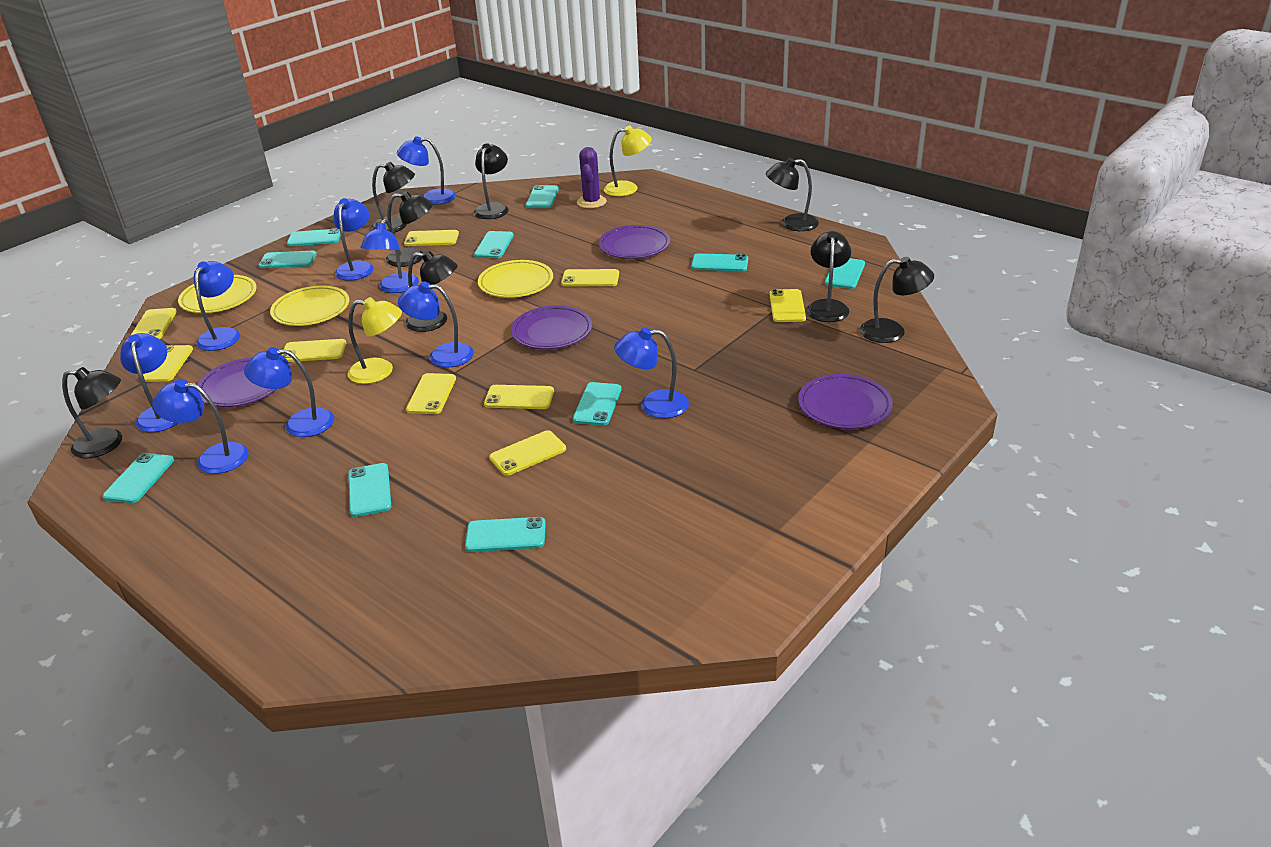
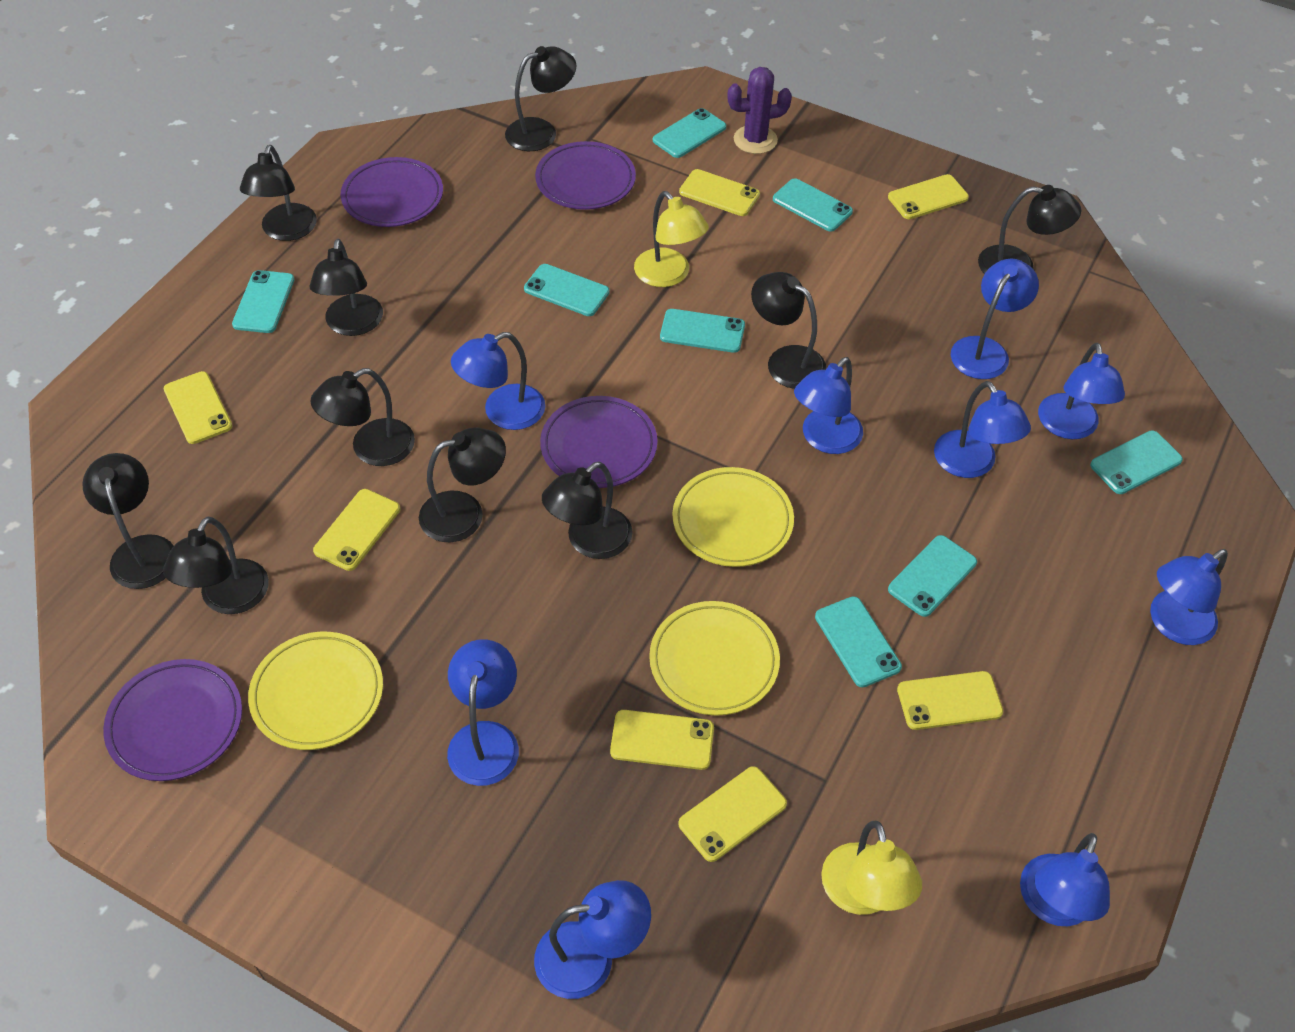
black lamp: 8 -> 10
turquoise phone: 10 -> 8
yellow phone: 9 -> 7

